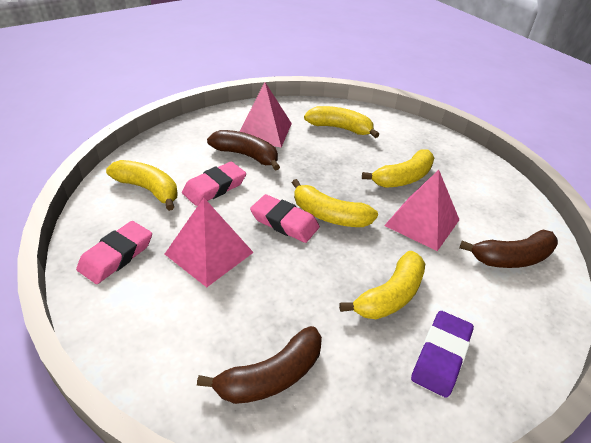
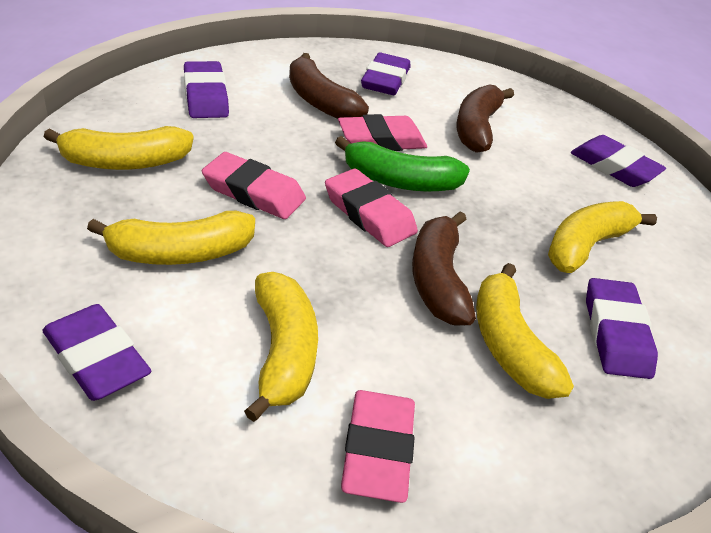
green banana: 0 -> 1
pink eraser: 3 -> 4
pink pyramid: 3 -> 0
purple eraser: 1 -> 5

